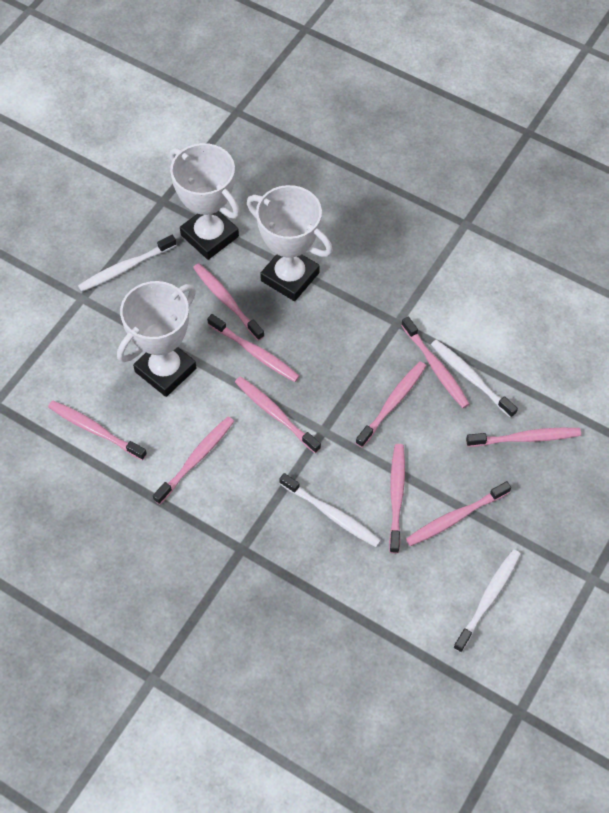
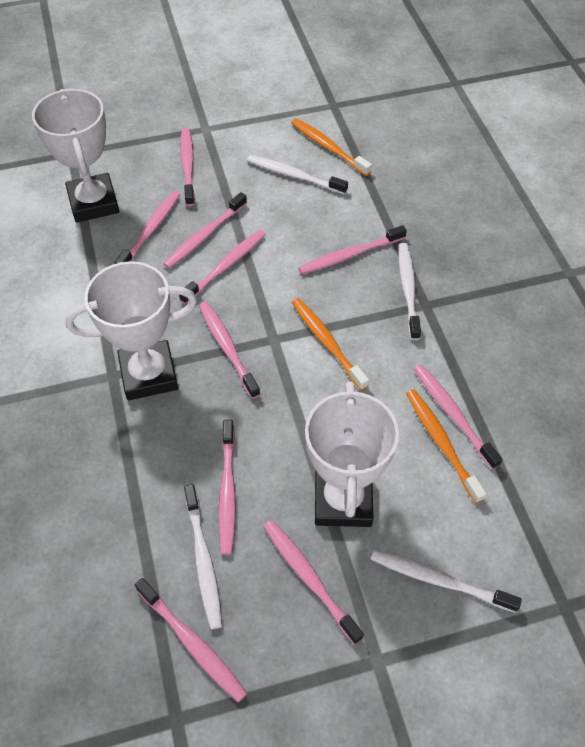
orange toothbrush: 0 -> 3

